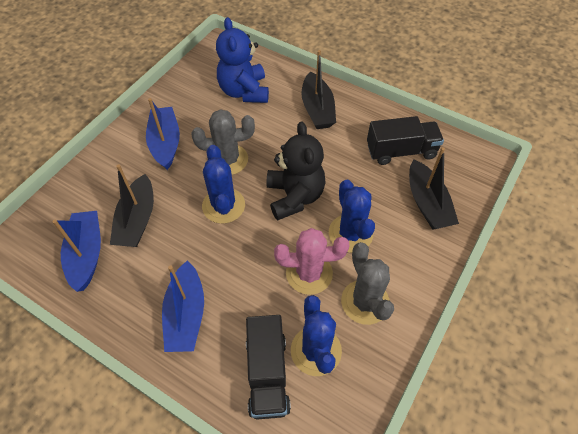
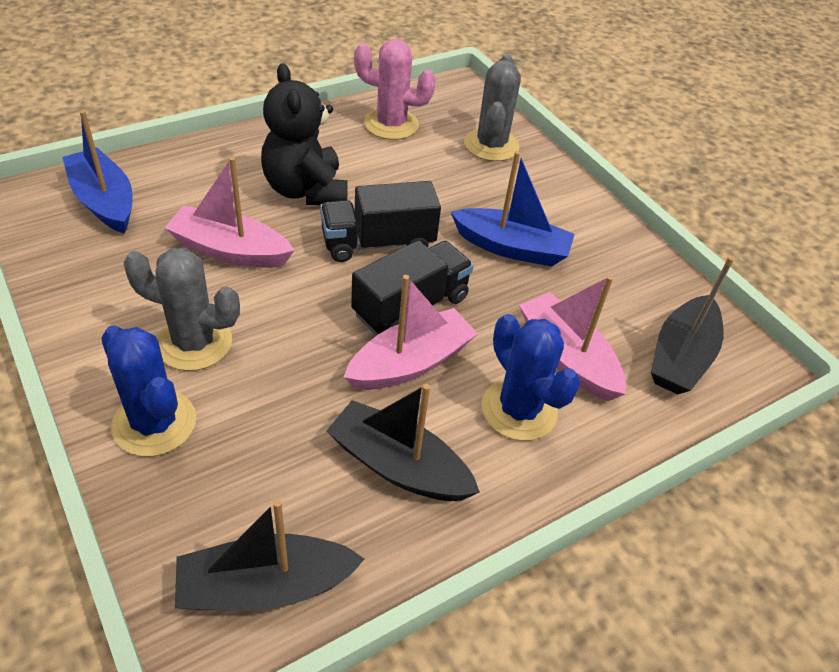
blue boat: 3 -> 2
blue cactus: 3 -> 2
blue teddy bear: 1 -> 0
pink boat: 0 -> 3

